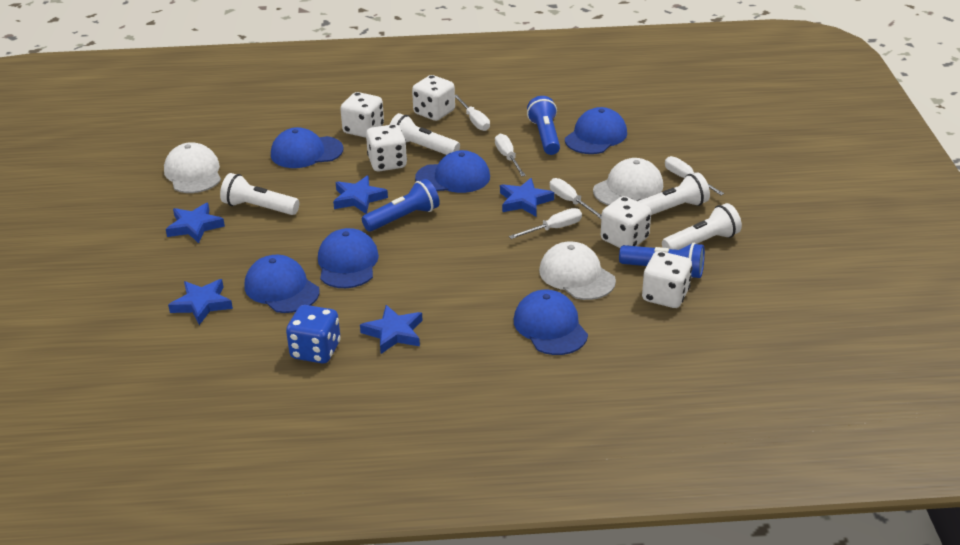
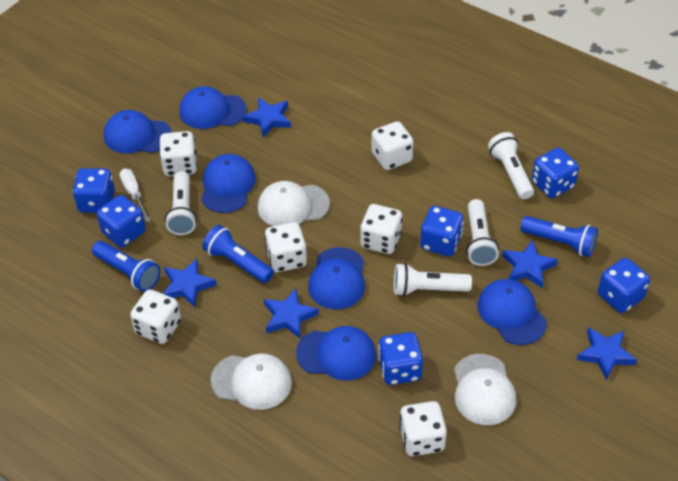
blue dice: 1 -> 6
white dice: 5 -> 6
white screwdriver: 5 -> 1

